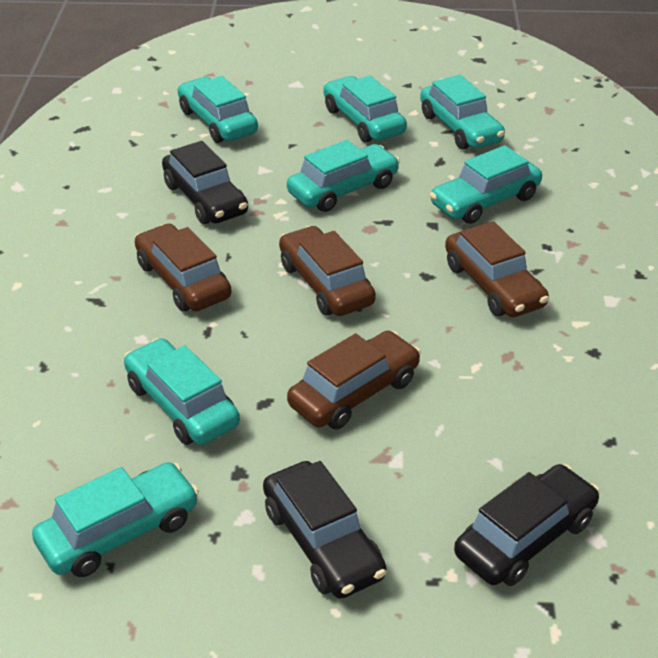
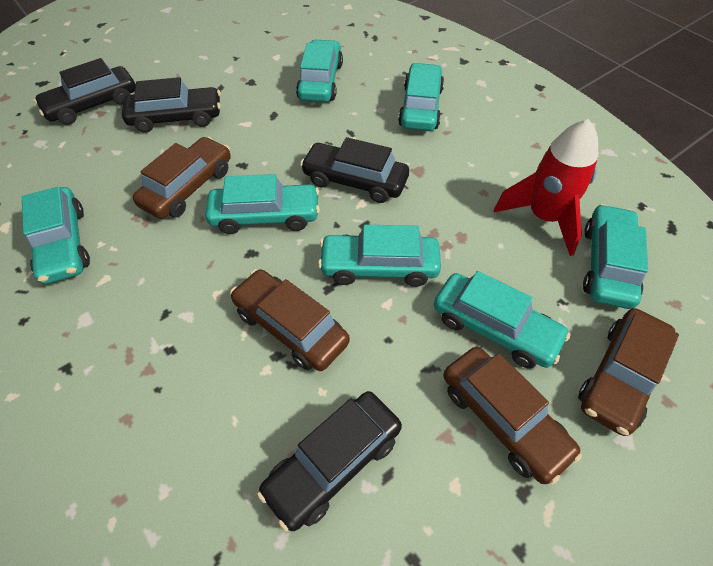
black car: 3 -> 4
red rocket: 0 -> 1

